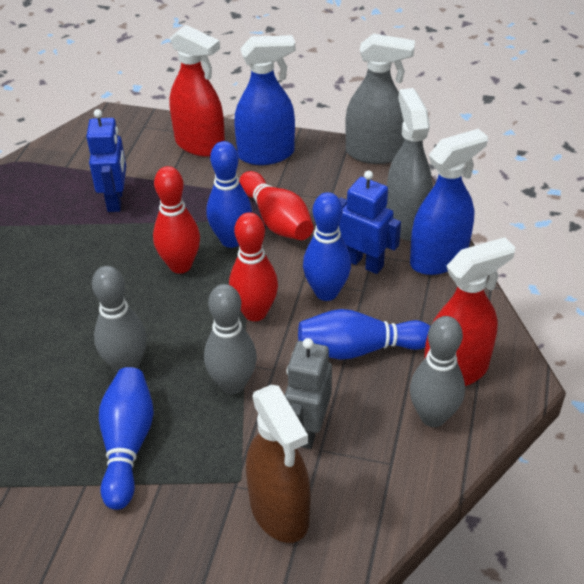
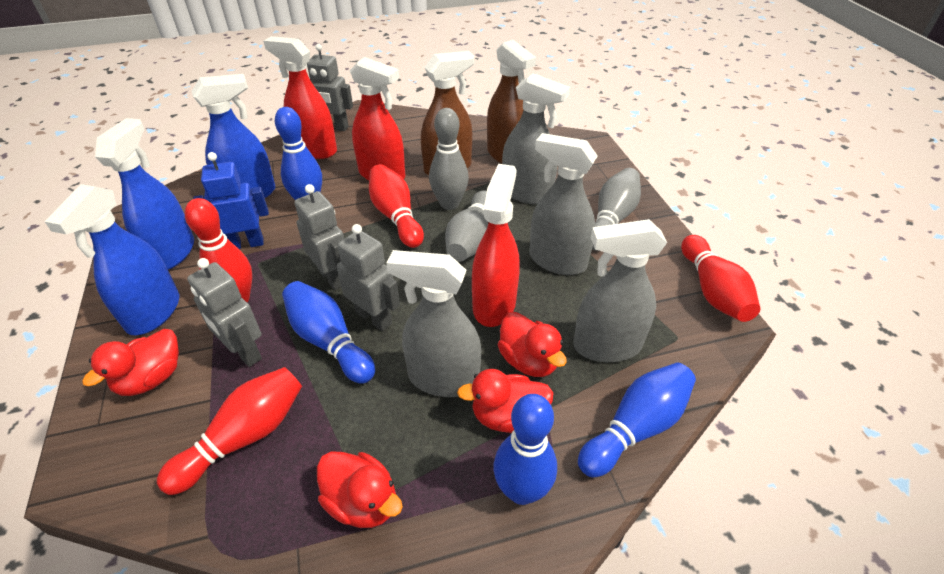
blue robot: 2 -> 1
blue spray bottle: 2 -> 3
brown spray bottle: 1 -> 2
grey robot: 1 -> 4
grey spray bottle: 2 -> 4
red bowling pin: 3 -> 4
red duck: 0 -> 4
red spray bottle: 2 -> 3

